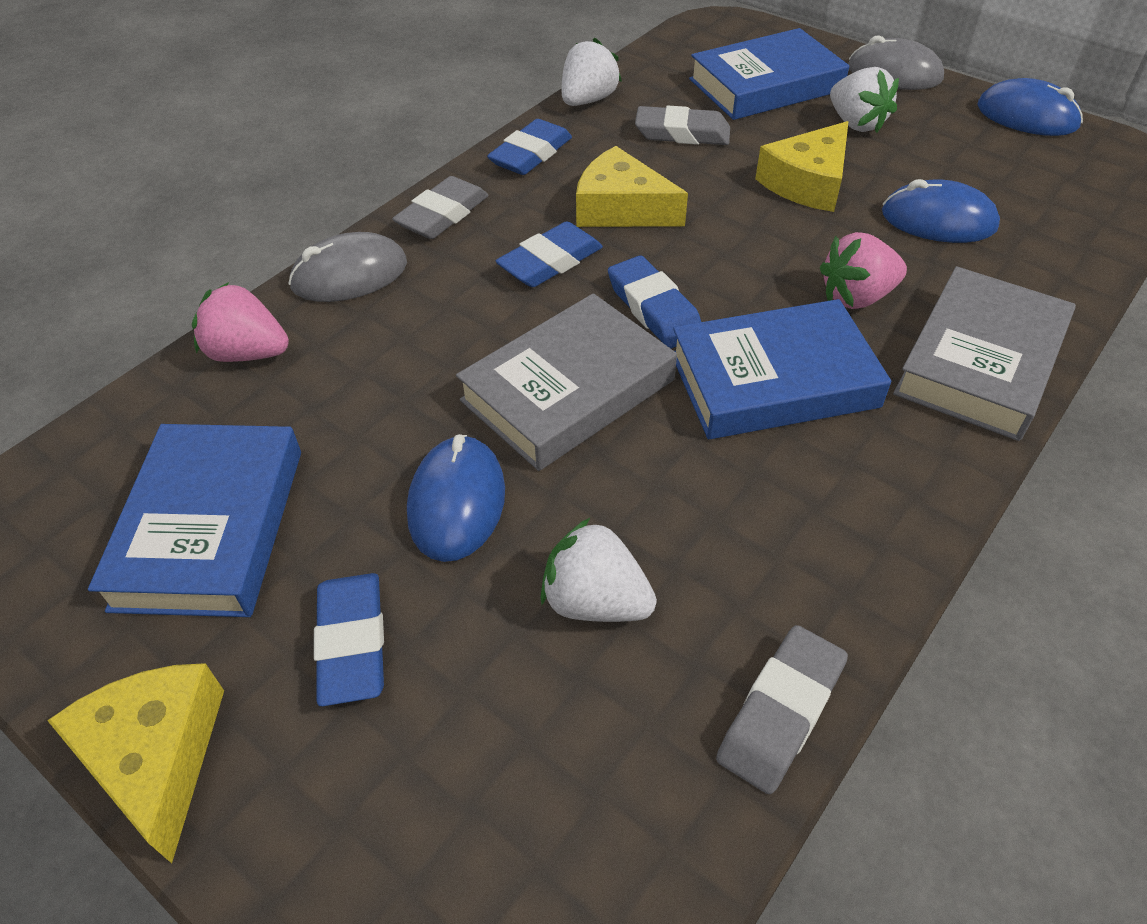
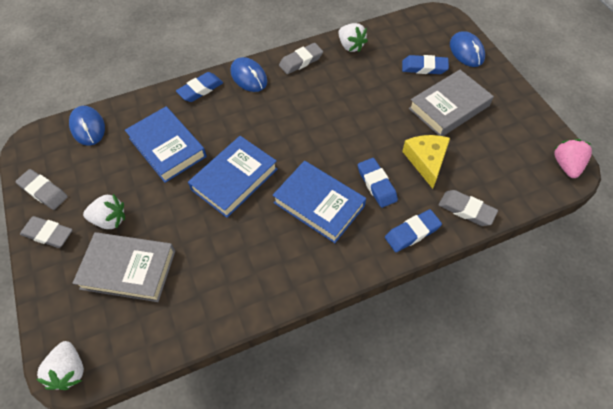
grey eraser: 3 -> 4
grey mouse: 2 -> 0
pink strawberry: 2 -> 1
yellow cheese: 3 -> 1

